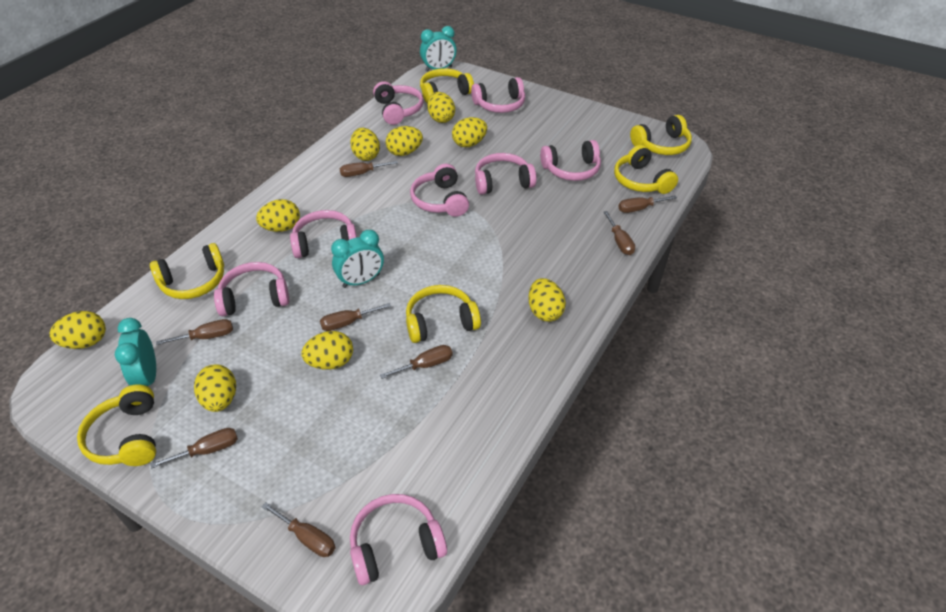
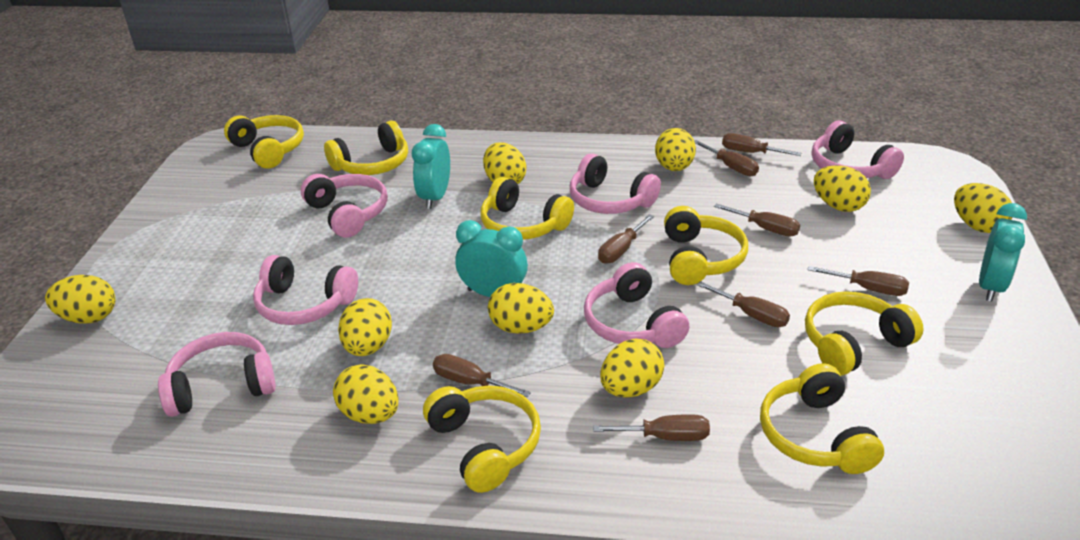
pink headphones: 8 -> 6
yellow headphones: 6 -> 7

